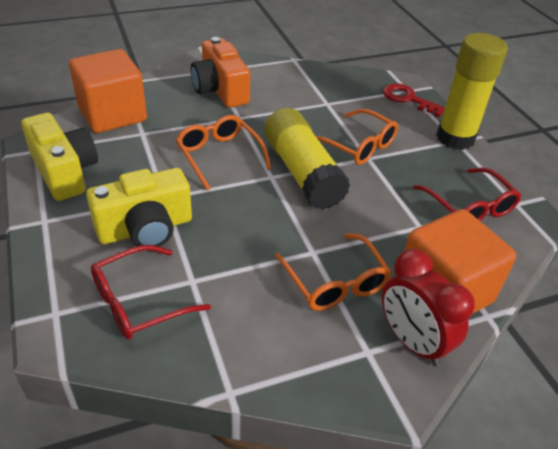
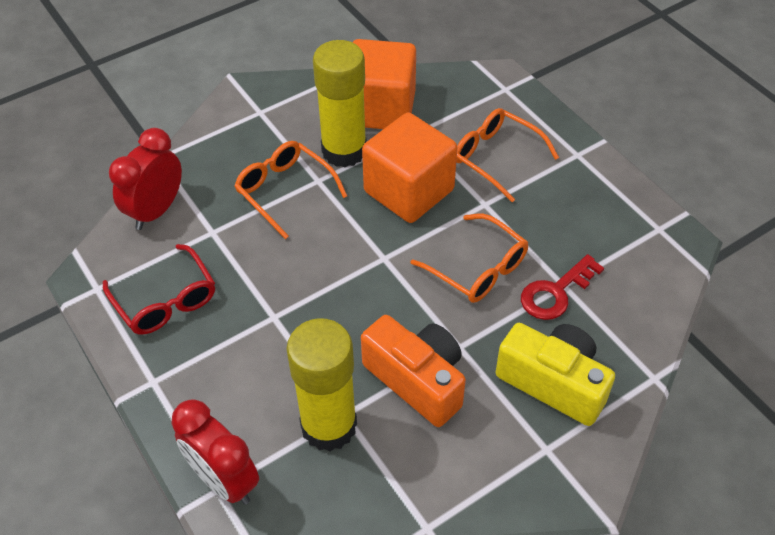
red clock: 1 -> 2
red glasses: 2 -> 1
yellow camera: 2 -> 1

